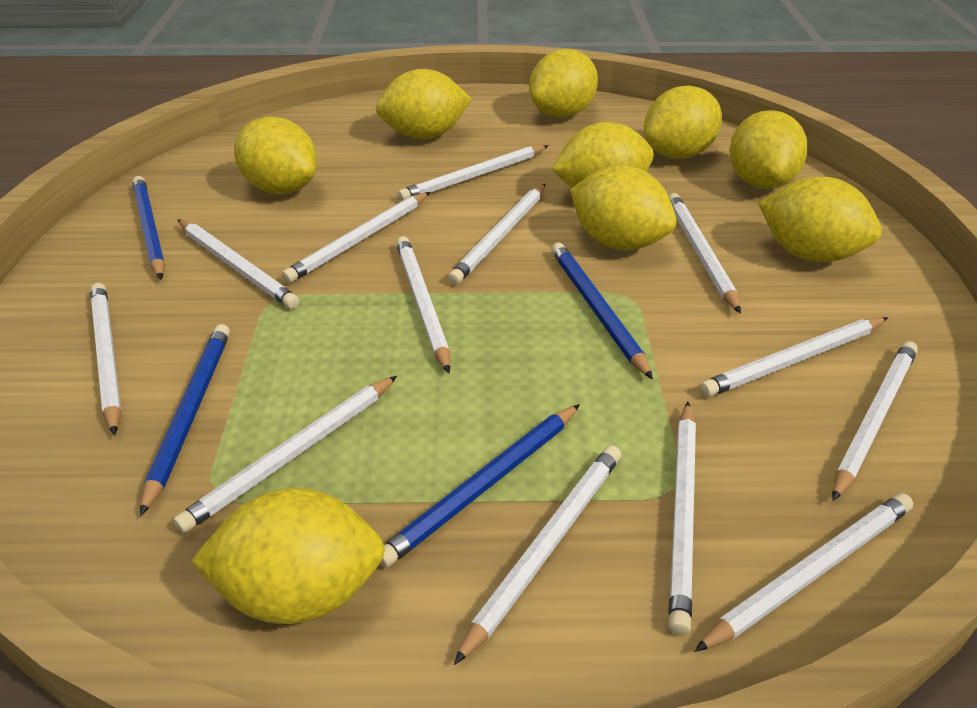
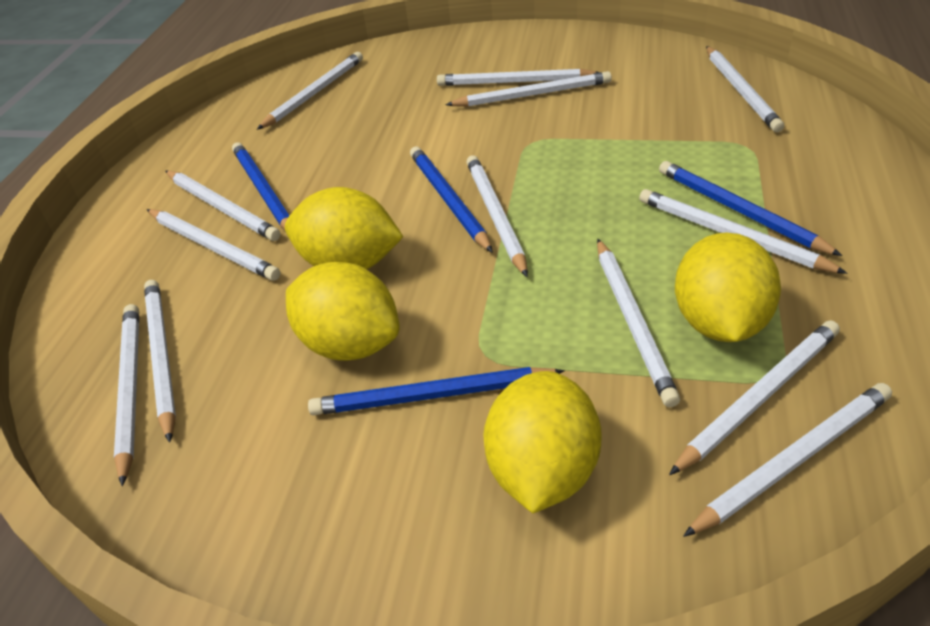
yellow lemon: 9 -> 4

